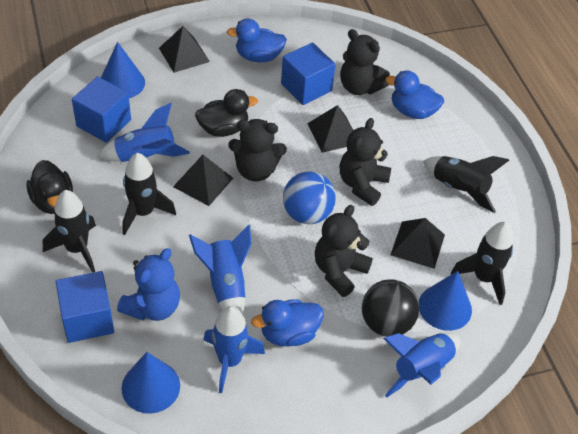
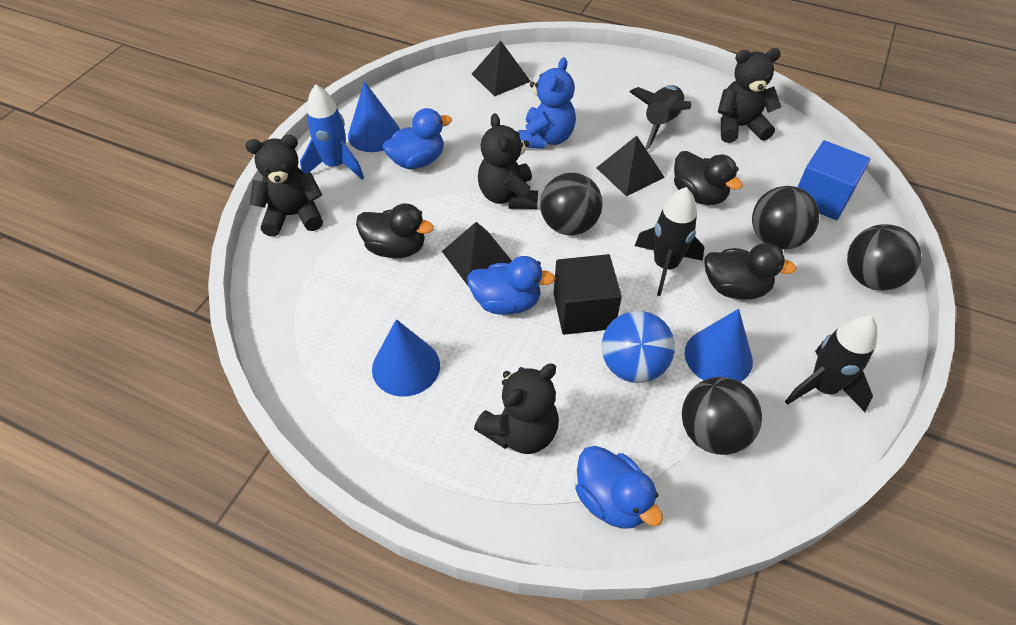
black ball: 1 -> 4
black cube: 0 -> 1
black duck: 2 -> 3
black pyramid: 4 -> 3
black rocket: 4 -> 3
blue cube: 3 -> 1
blue rocket: 4 -> 1

